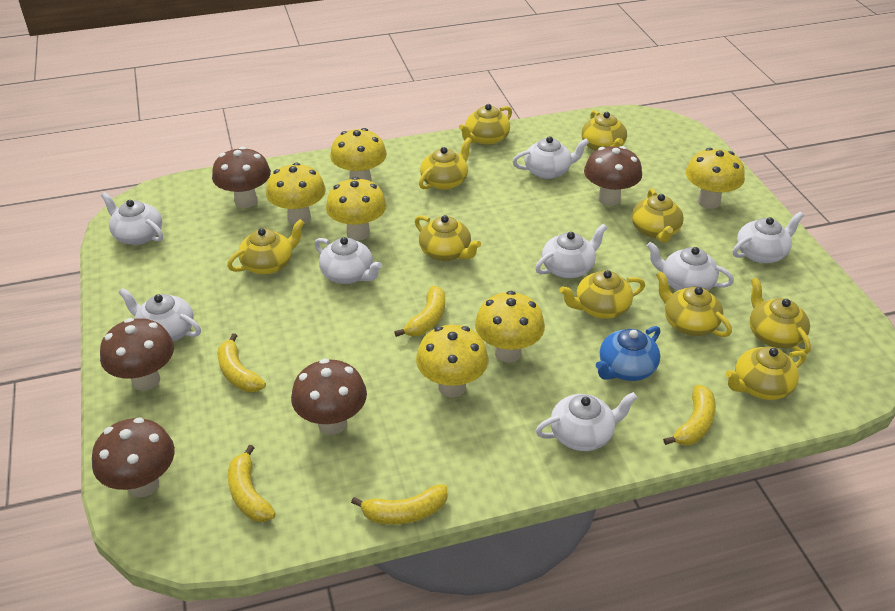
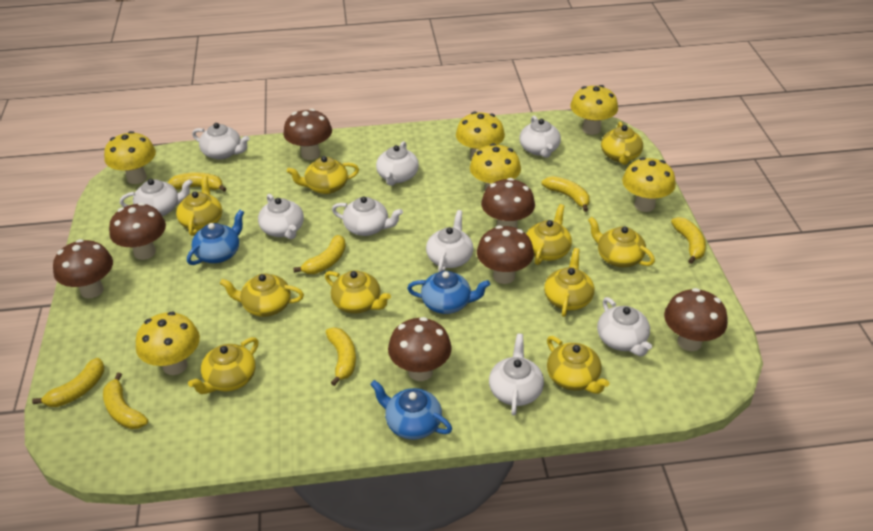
blue teapot: 1 -> 3
brown mushroom: 5 -> 7
white teapot: 8 -> 9
yellow banana: 5 -> 7

